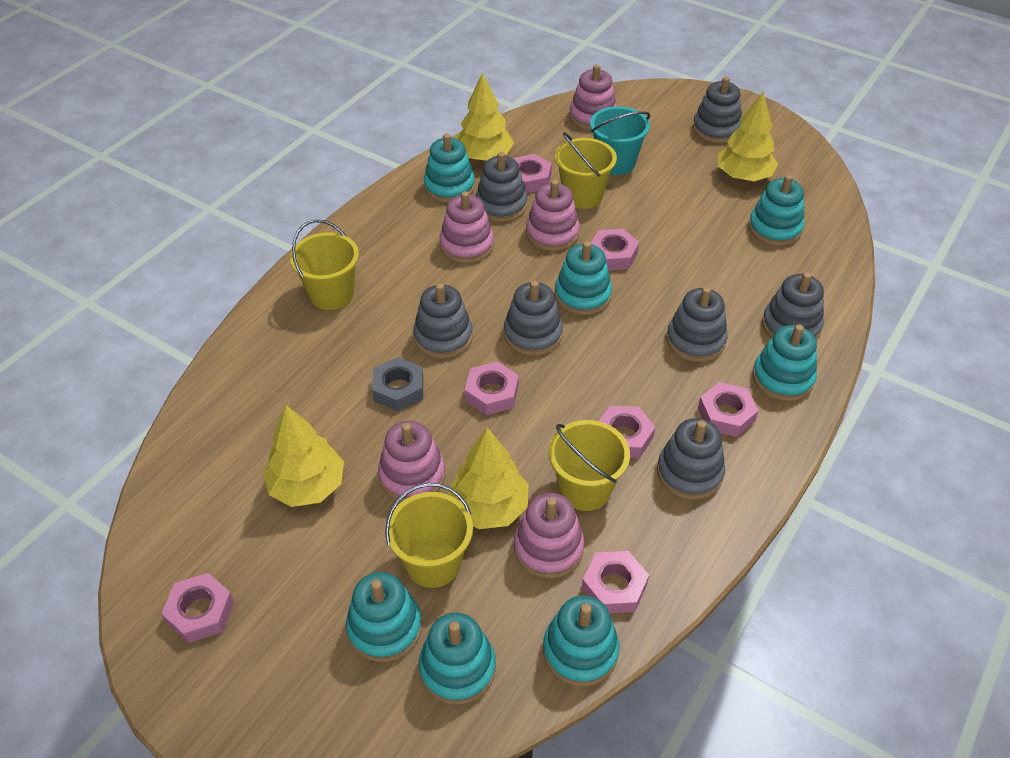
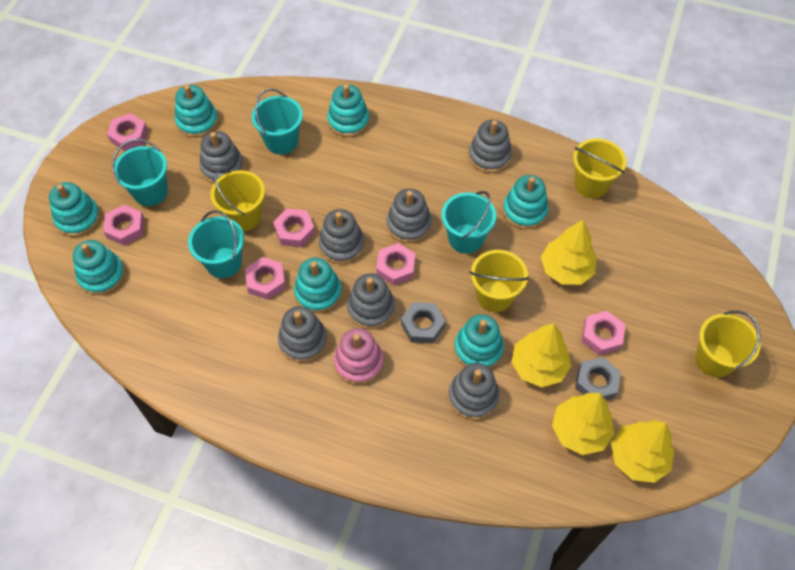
grey nut: 1 -> 2
pink nut: 7 -> 6
pink stacking toy: 5 -> 1
turquoise bucket: 1 -> 4

